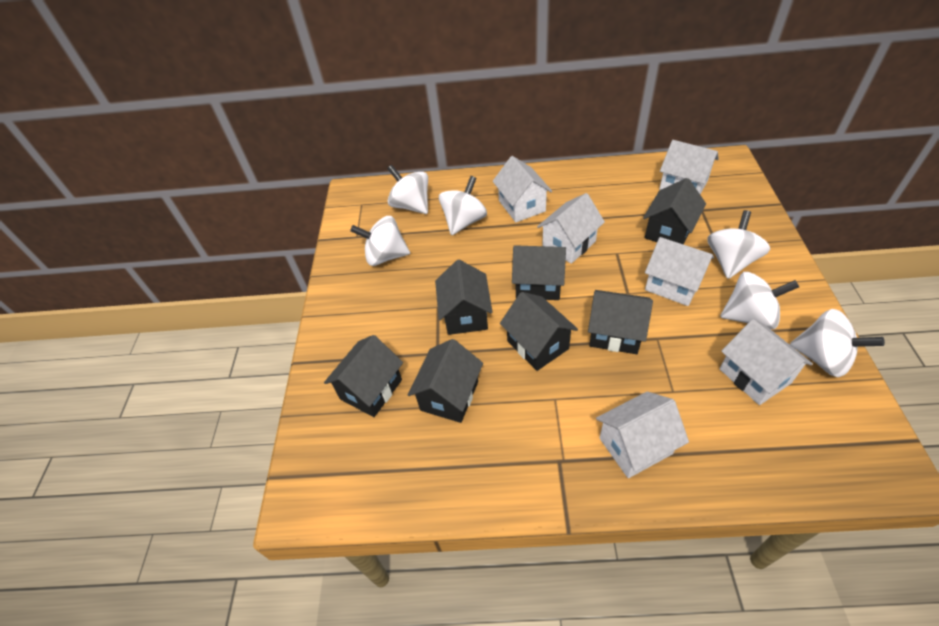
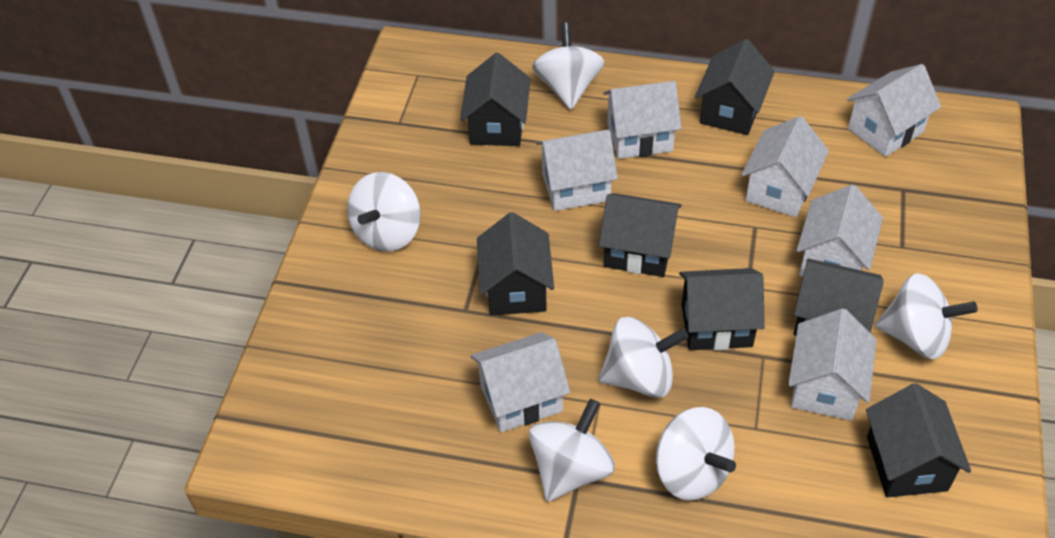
white house: 6 -> 7

